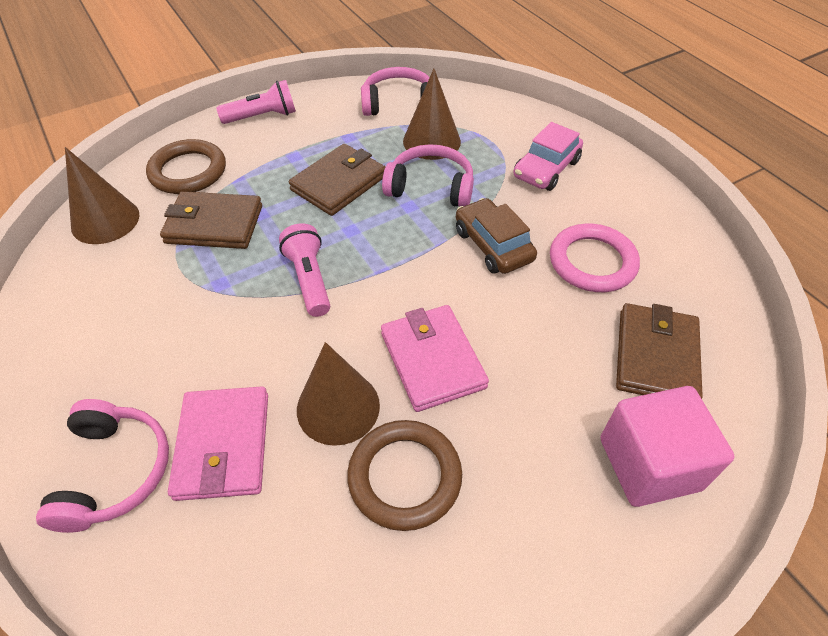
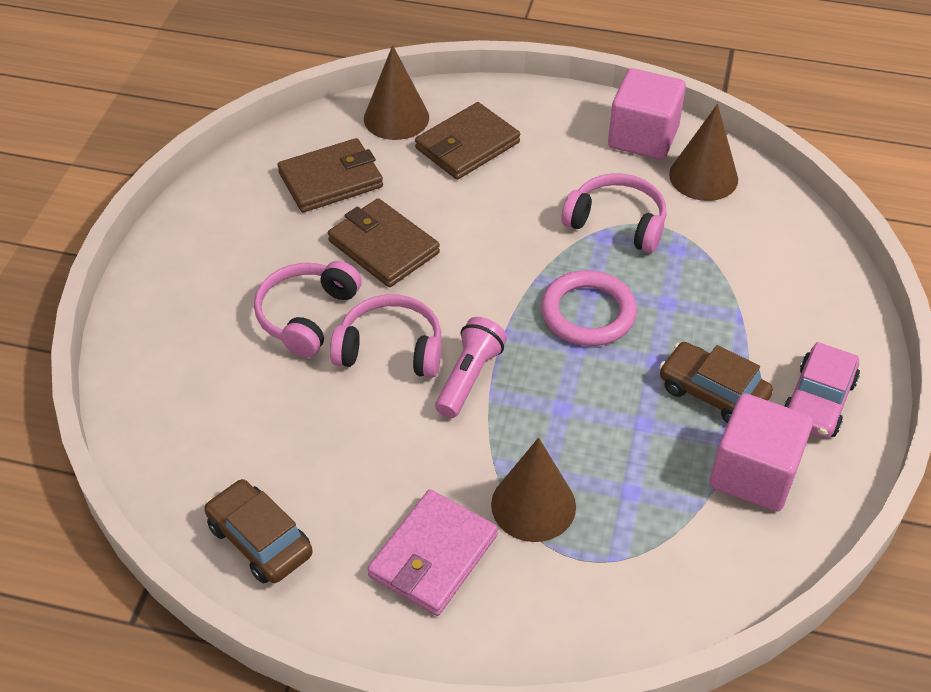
brown car: 1 -> 2
brown ring: 2 -> 0
pink cube: 1 -> 2
pink flashlight: 2 -> 1
pink wallet: 2 -> 1

